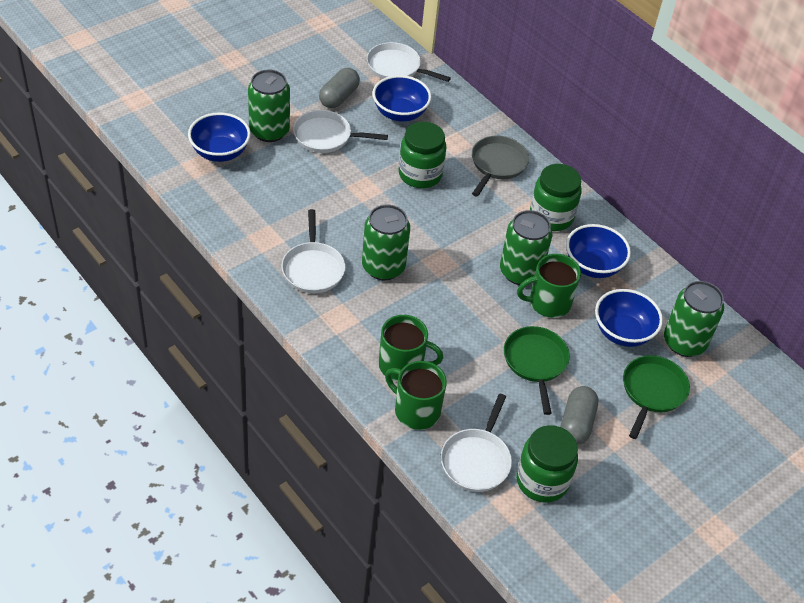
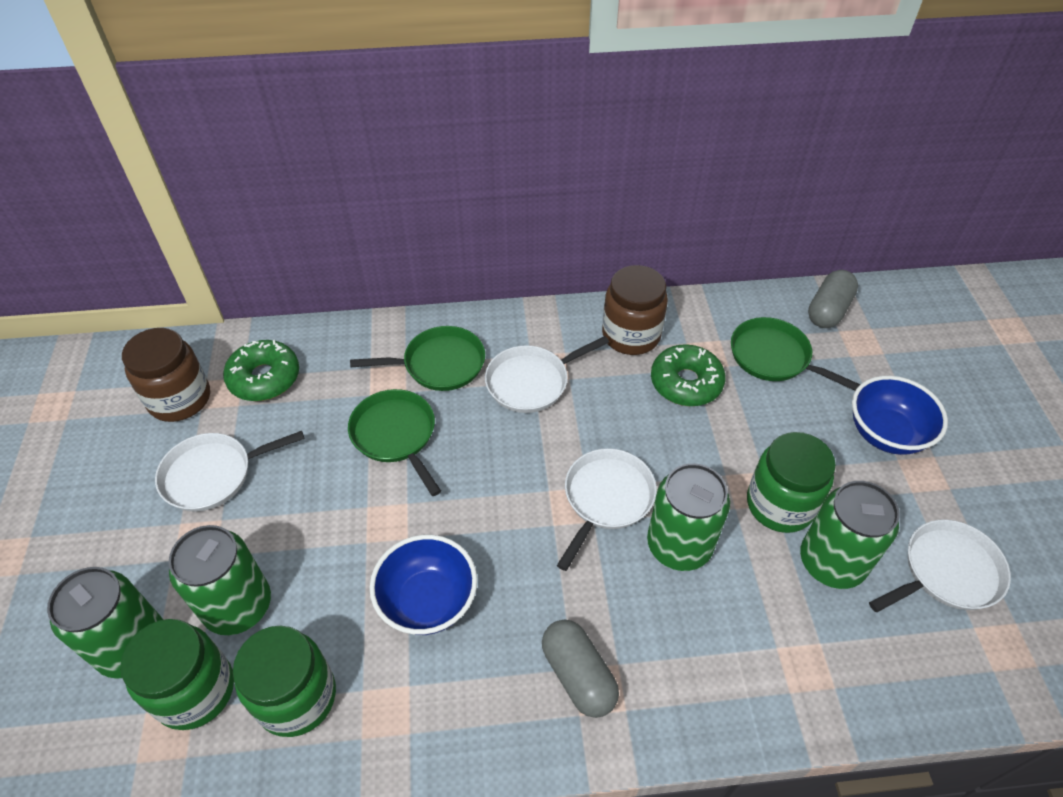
blue bowl: 4 -> 2
brown jar: 0 -> 2
green donut: 0 -> 2
green mug: 3 -> 0
green pan: 2 -> 3
grey pan: 1 -> 0

